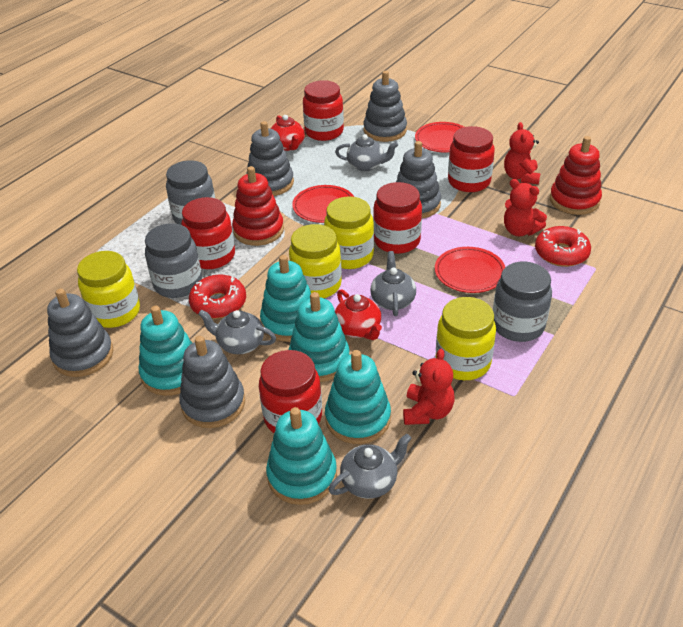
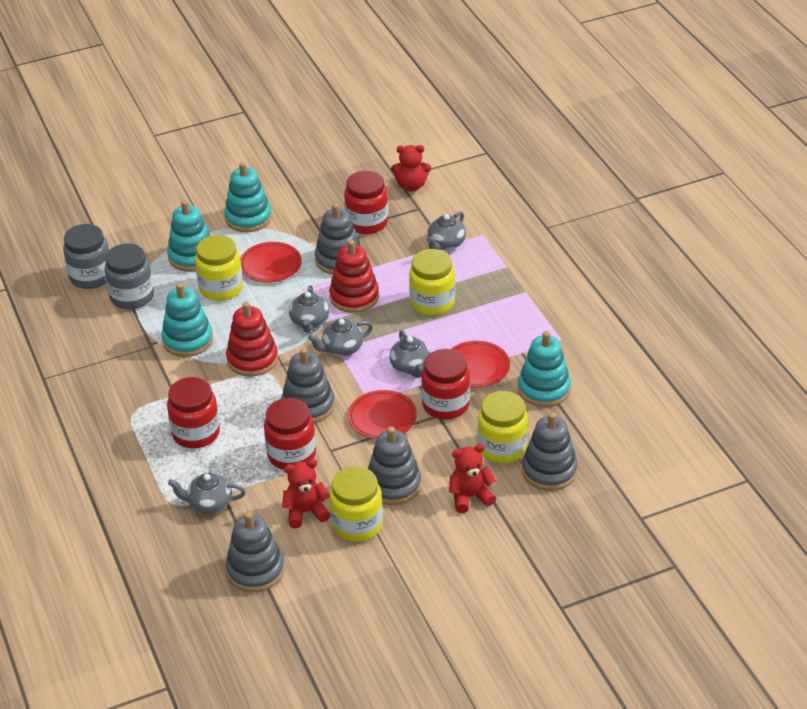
grey jar: 3 -> 2
grey teapot: 4 -> 5
red donut: 2 -> 0
red jar: 5 -> 4
red teapot: 2 -> 0
turquoise stacking toy: 5 -> 4

